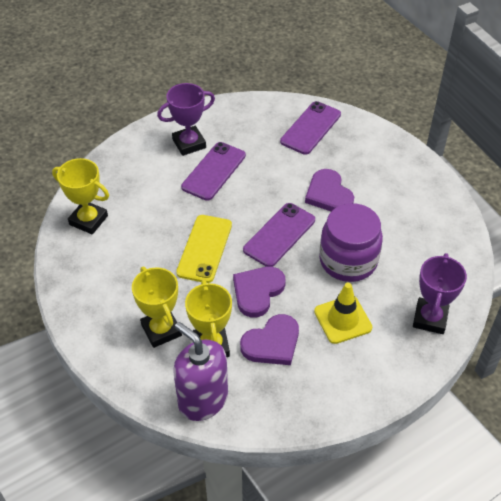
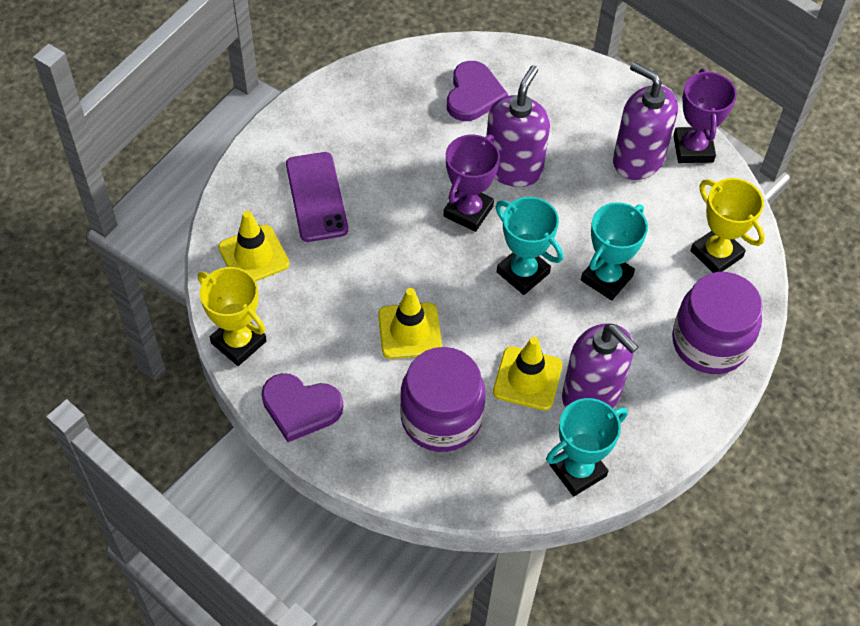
purple heart: 3 -> 2
purple jar: 1 -> 2
purple phone: 3 -> 1
purple soap dispenser: 1 -> 3
turquoise trophy: 0 -> 3
yellow phone: 1 -> 0
yellow traffic cone: 1 -> 3
yellow trophy: 3 -> 2

